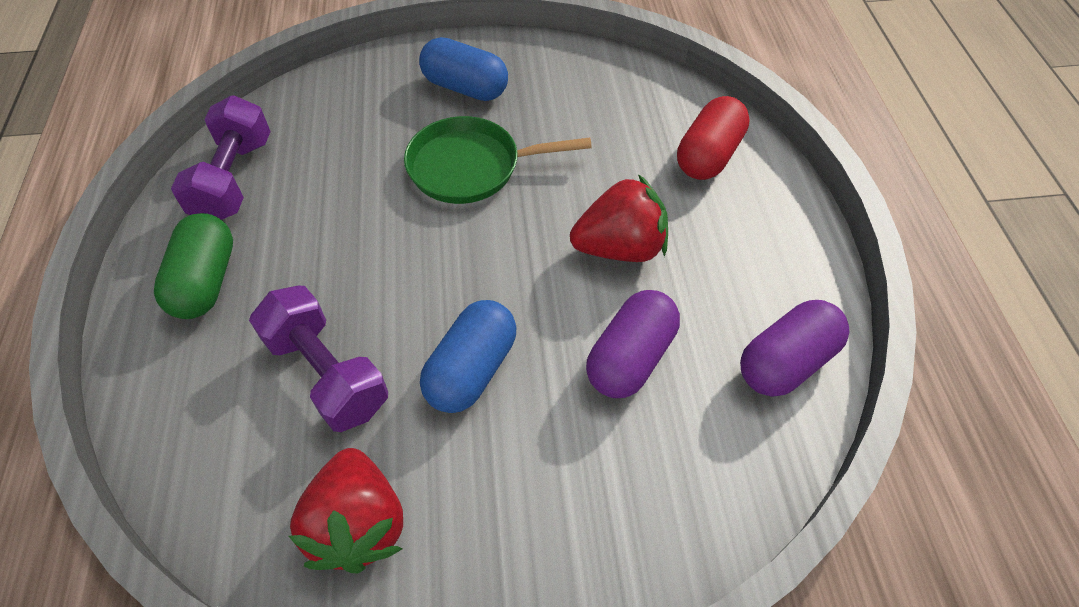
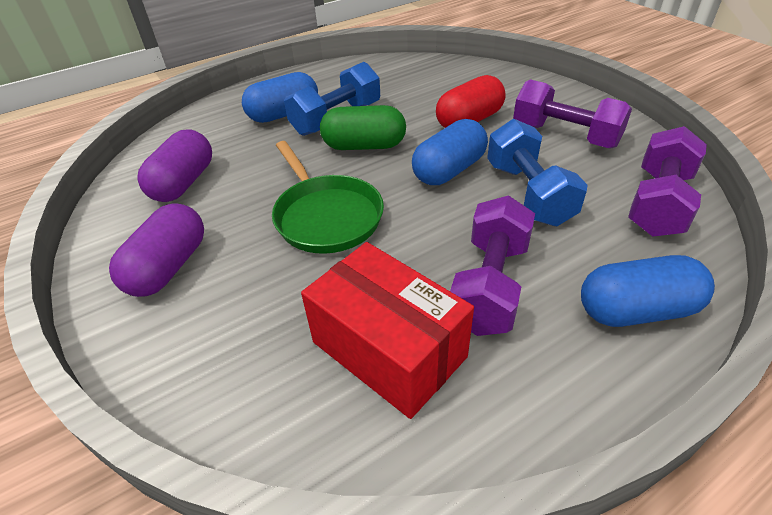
blue capsule: 2 -> 3
blue dumbbell: 0 -> 2
purple dumbbell: 2 -> 3
red box: 0 -> 1
red strawberry: 2 -> 0

